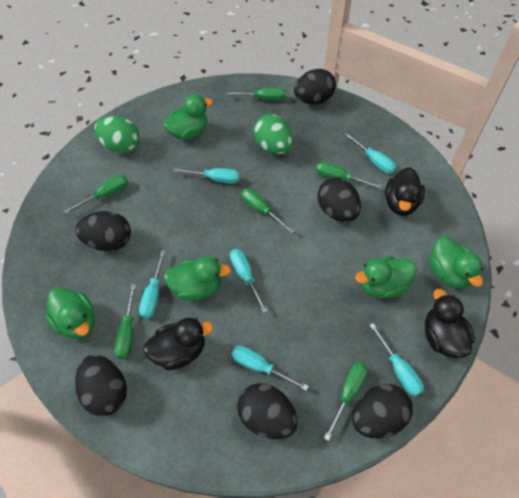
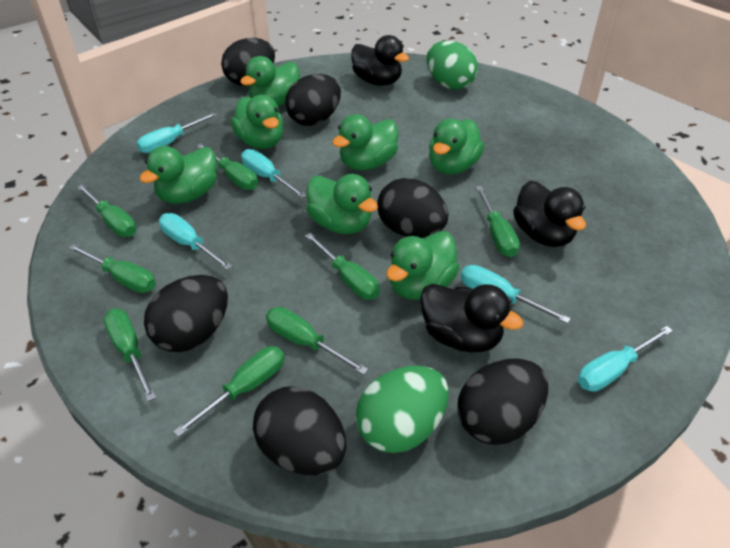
green duck: 5 -> 7
green screwdriver: 6 -> 8
turquoise screwdriver: 6 -> 5

